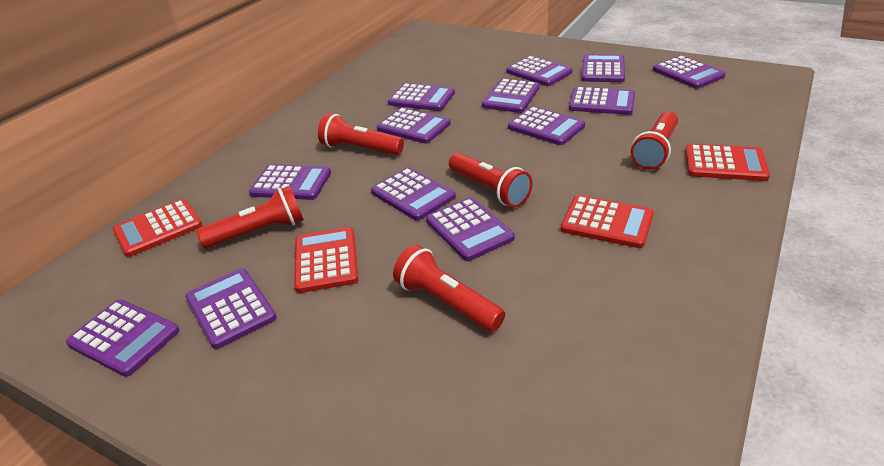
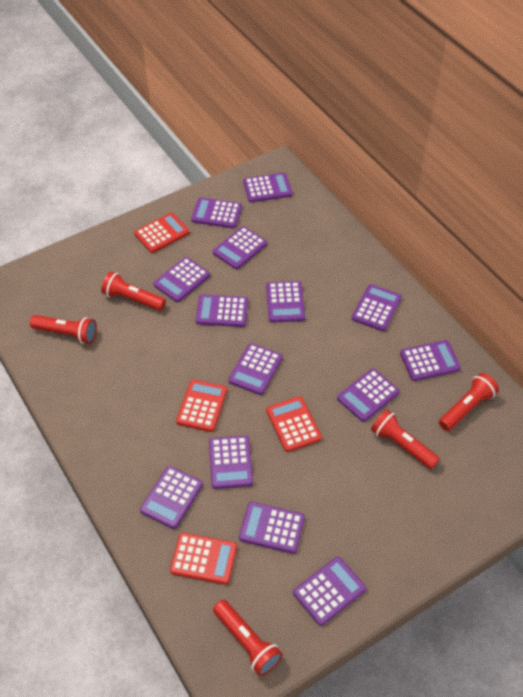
purple calculator: 13 -> 14

